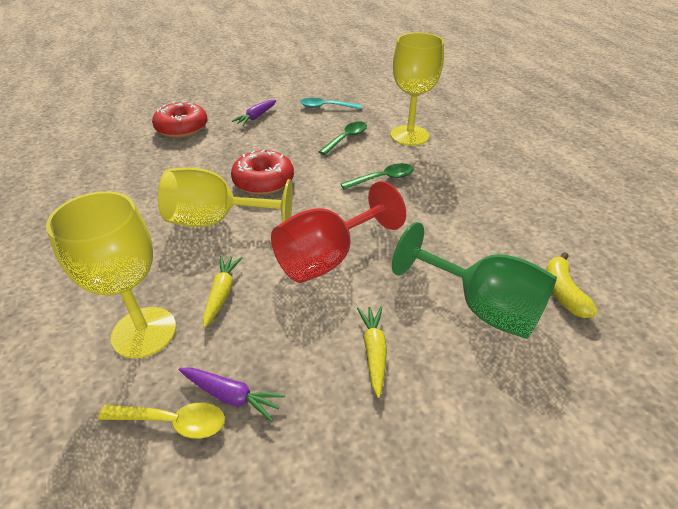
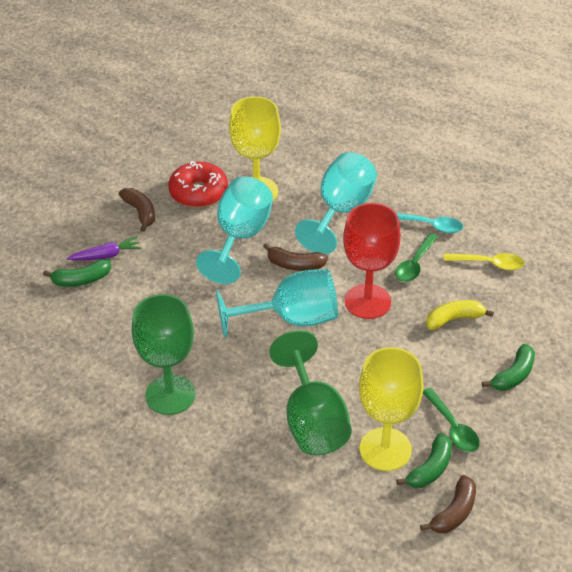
brown banana: 0 -> 3
green banana: 0 -> 3
green goblet: 1 -> 2
purple carrot: 2 -> 1
red donut: 2 -> 1
turquoise goblet: 0 -> 3
yellow carrot: 2 -> 0
yellow goblet: 3 -> 2

